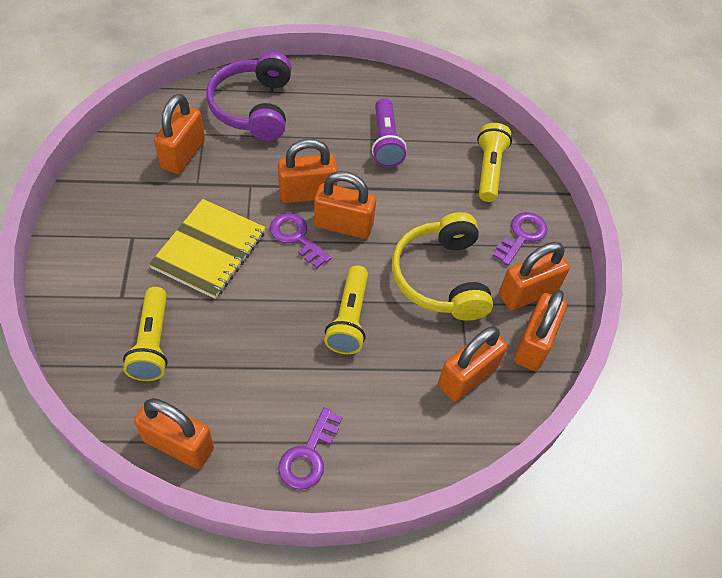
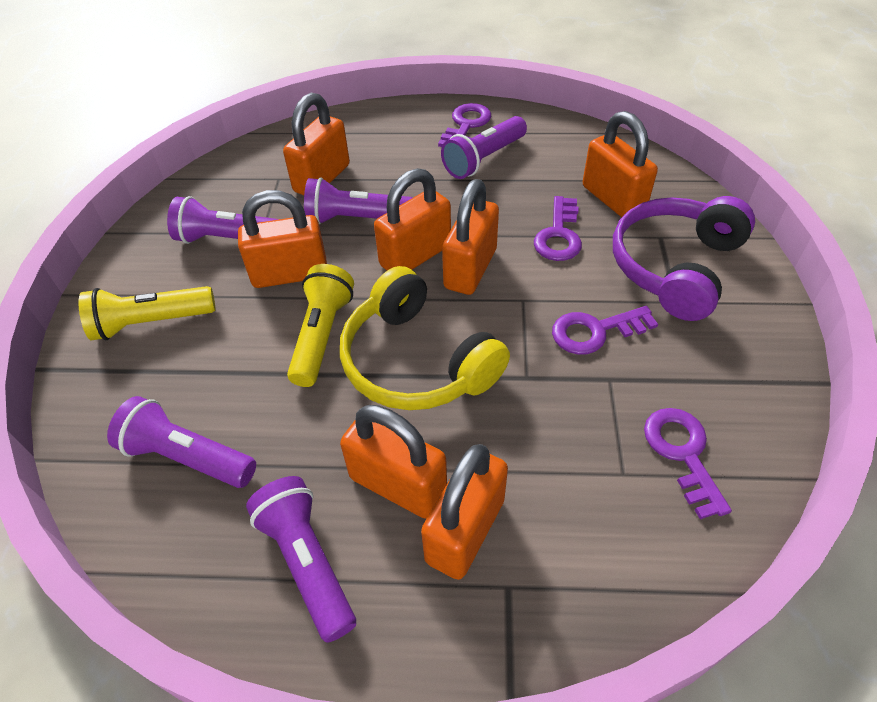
purple flashlight: 1 -> 5
purple key: 3 -> 4
yellow flashlight: 3 -> 2
yellow notebook: 1 -> 0

